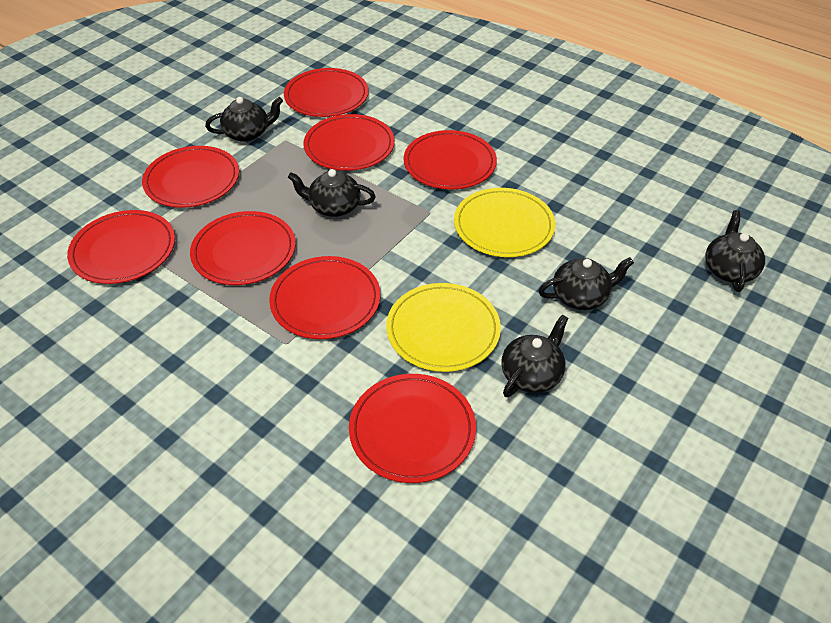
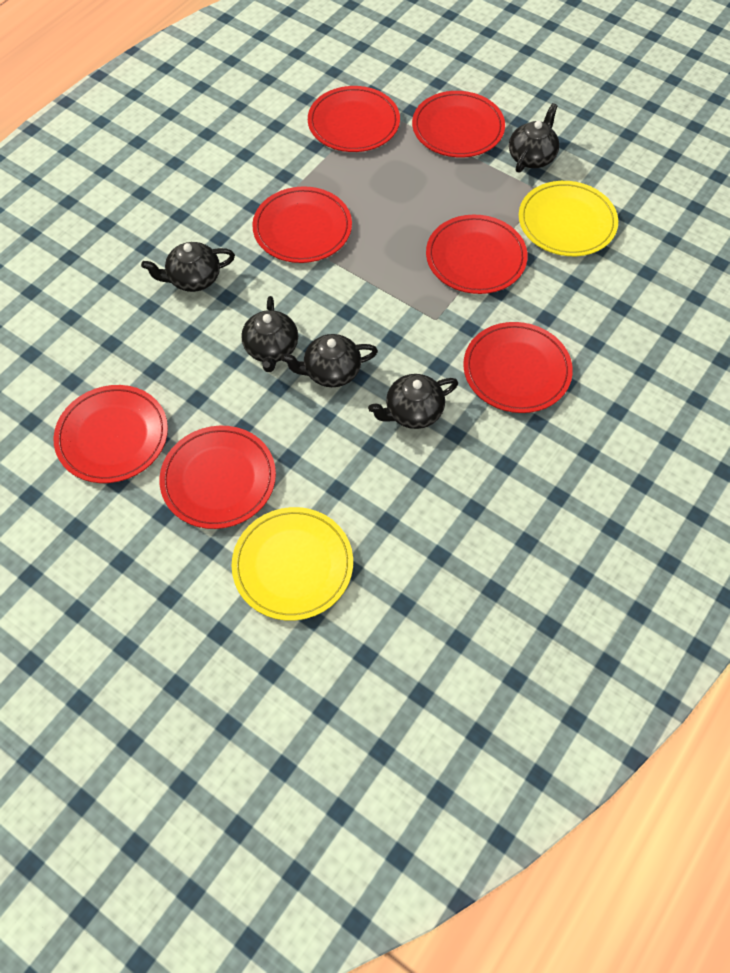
red plate: 8 -> 7

